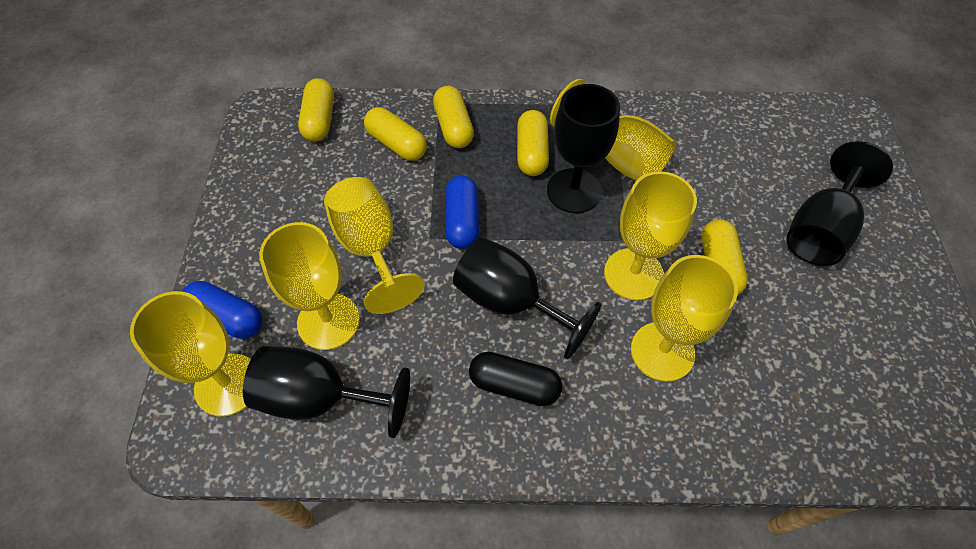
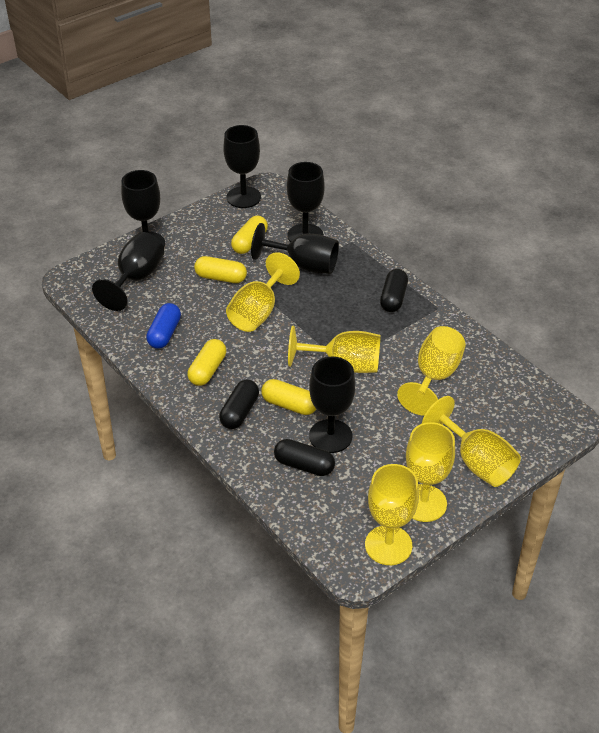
black capsule: 1 -> 3
black goblet: 4 -> 6
blue capsule: 2 -> 1
yellow capsule: 5 -> 4

